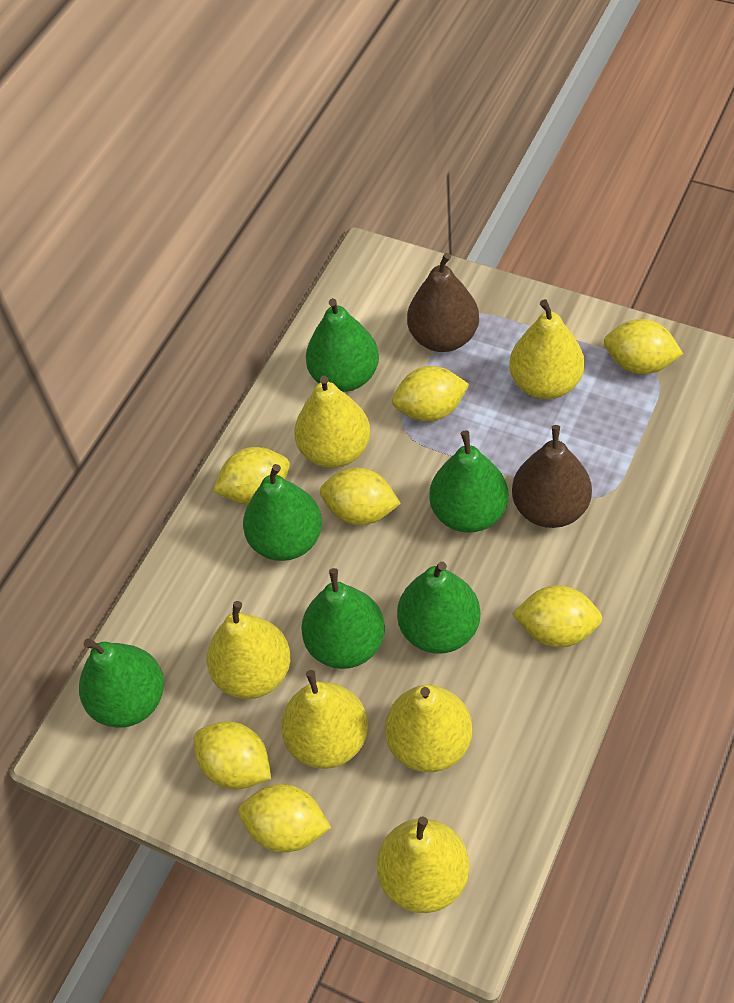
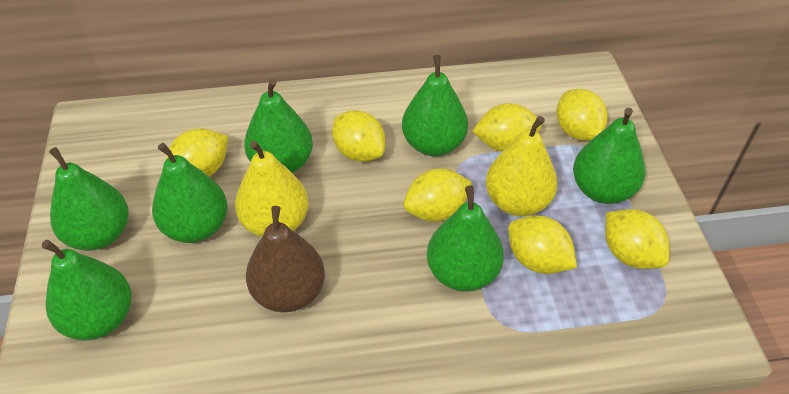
brown pear: 2 -> 1
green pear: 6 -> 7
yellow pear: 6 -> 2

